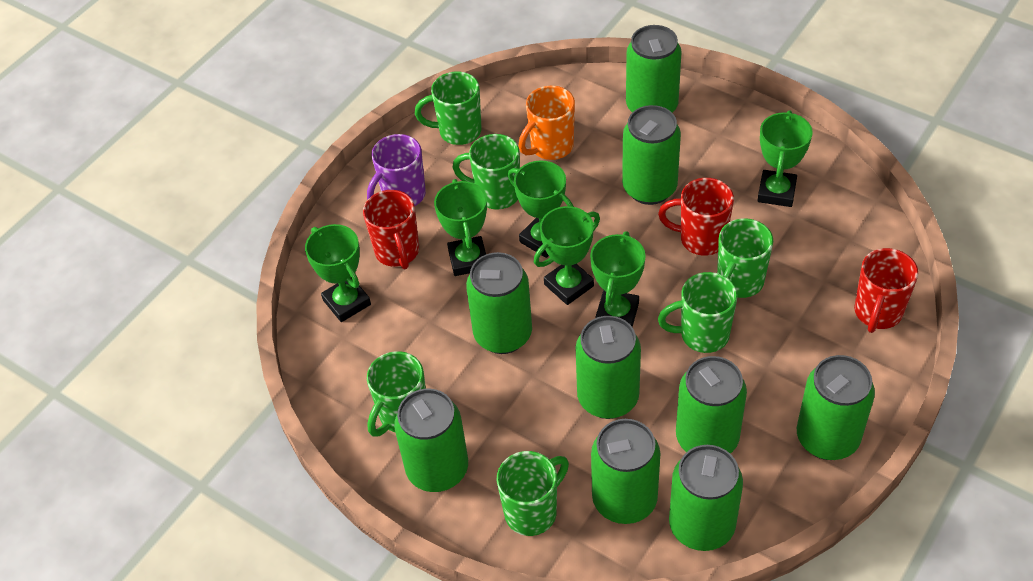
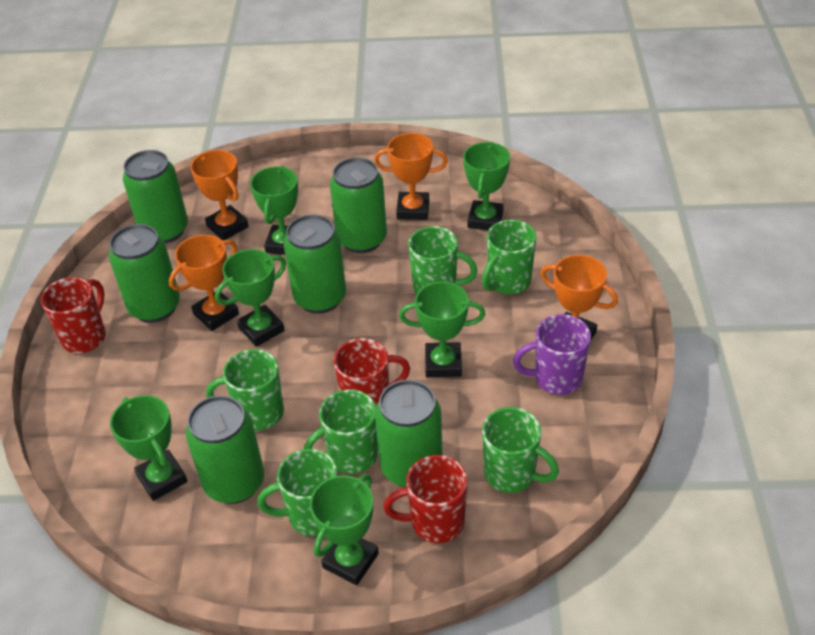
green can: 9 -> 6
orange mug: 1 -> 0
orange trophy: 0 -> 4

